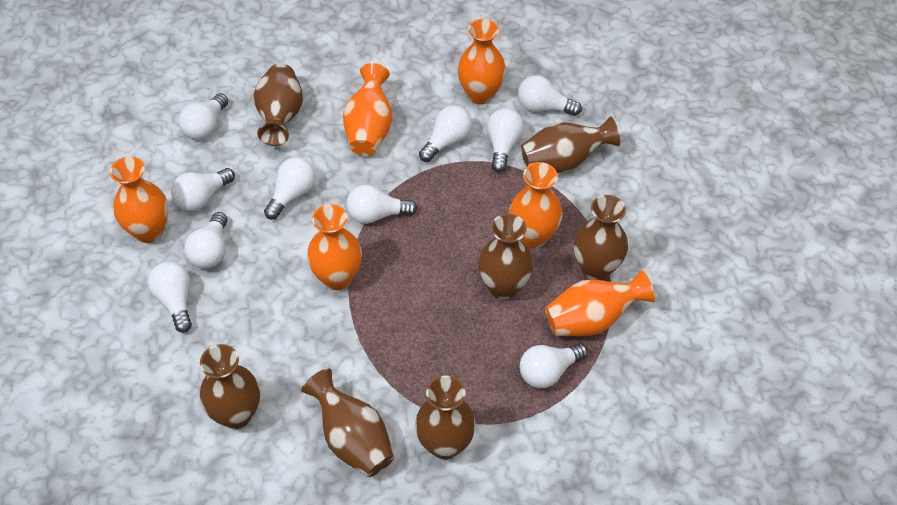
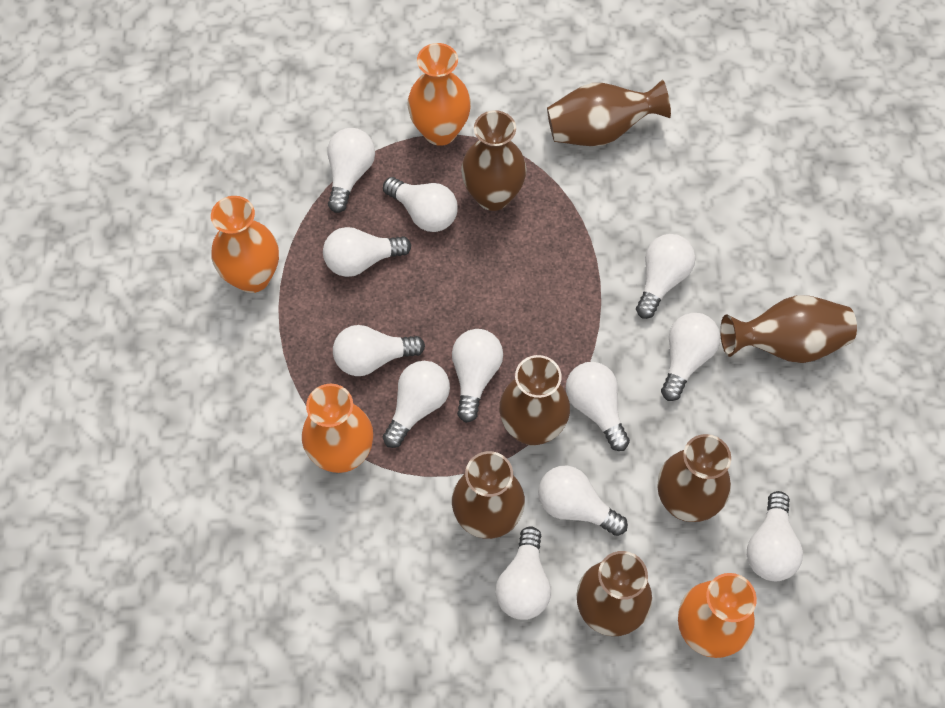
orange vase: 6 -> 4
white light bulb: 10 -> 12

